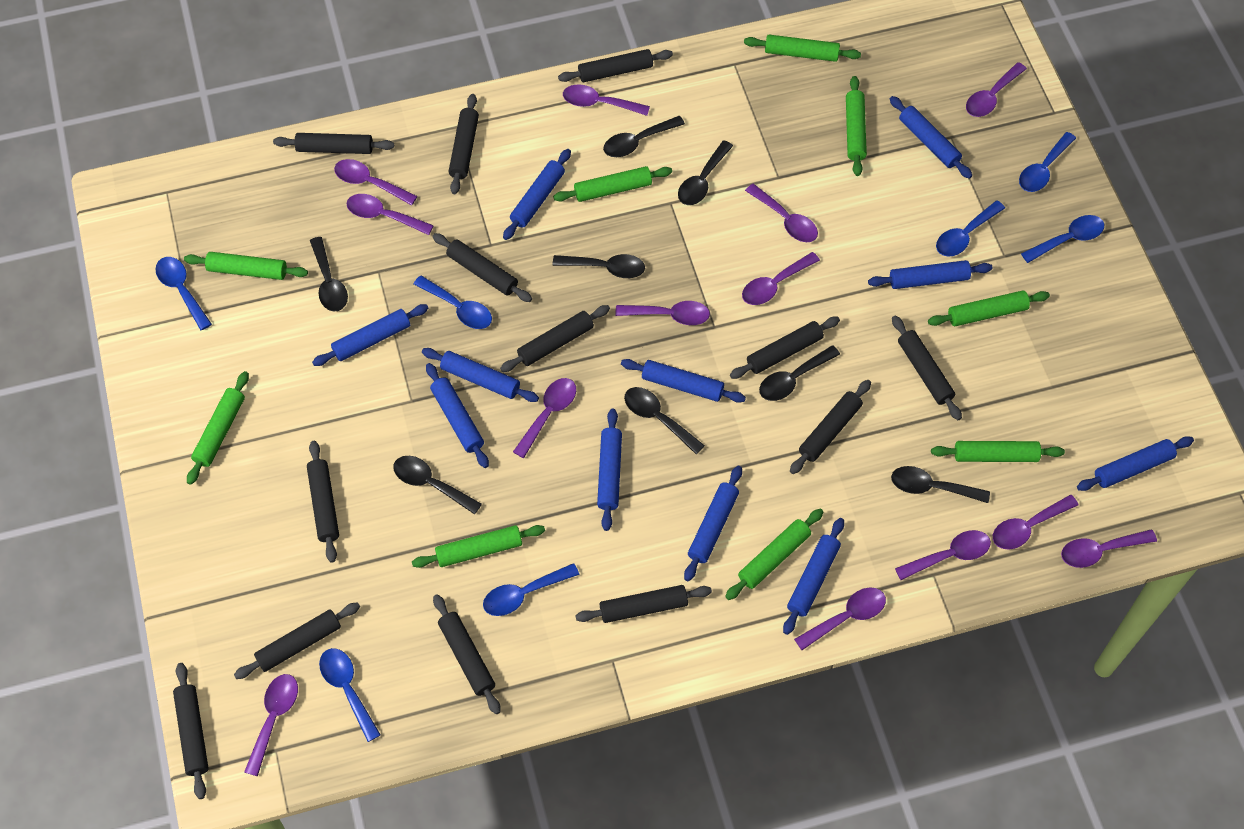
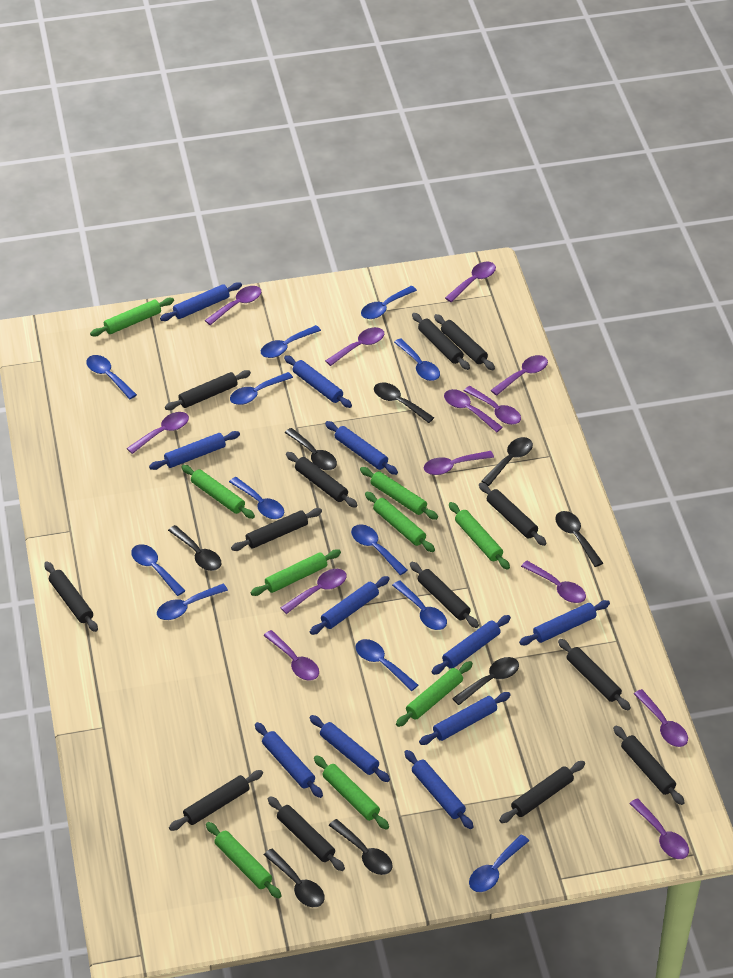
blue spoon: 7 -> 12

